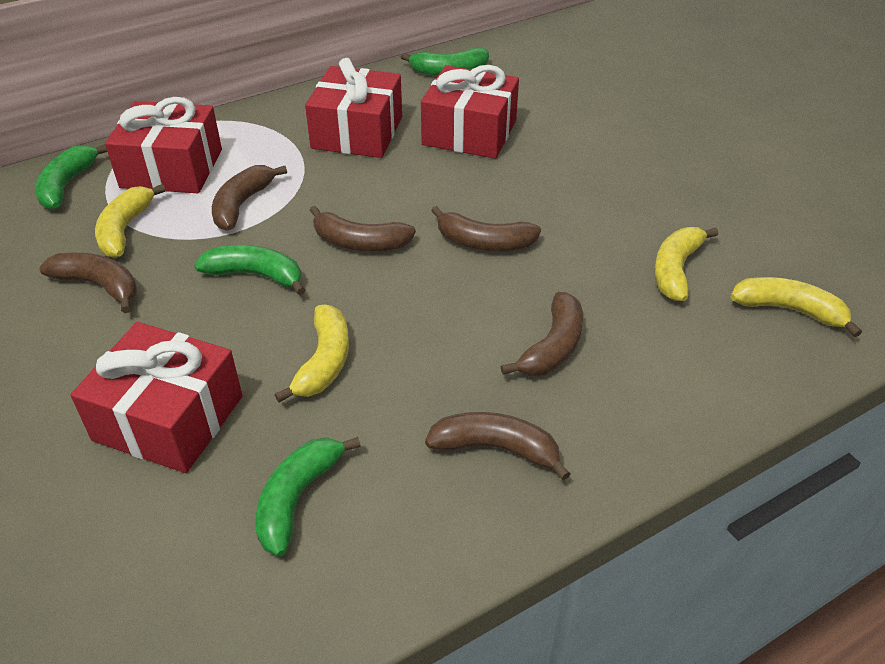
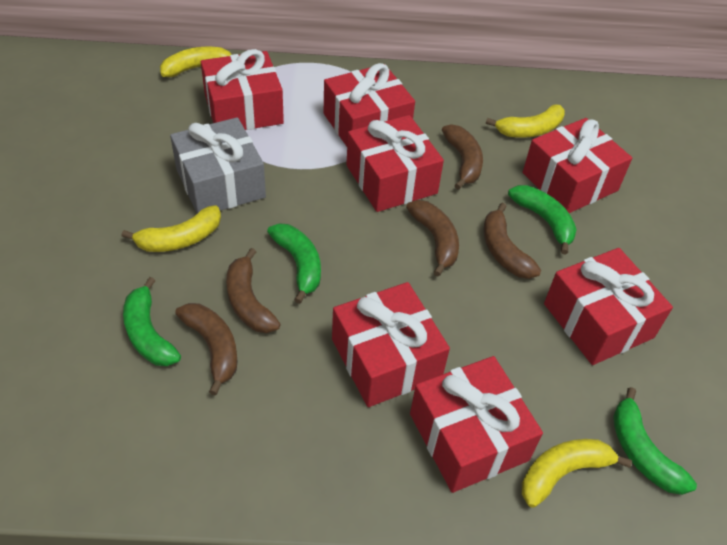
brown banana: 6 -> 5
grey gift: 0 -> 1
red gift: 4 -> 7

